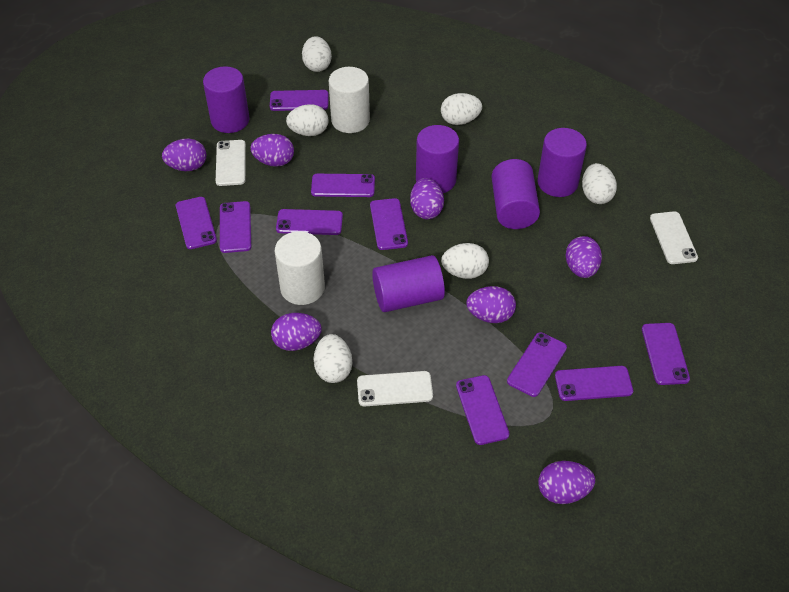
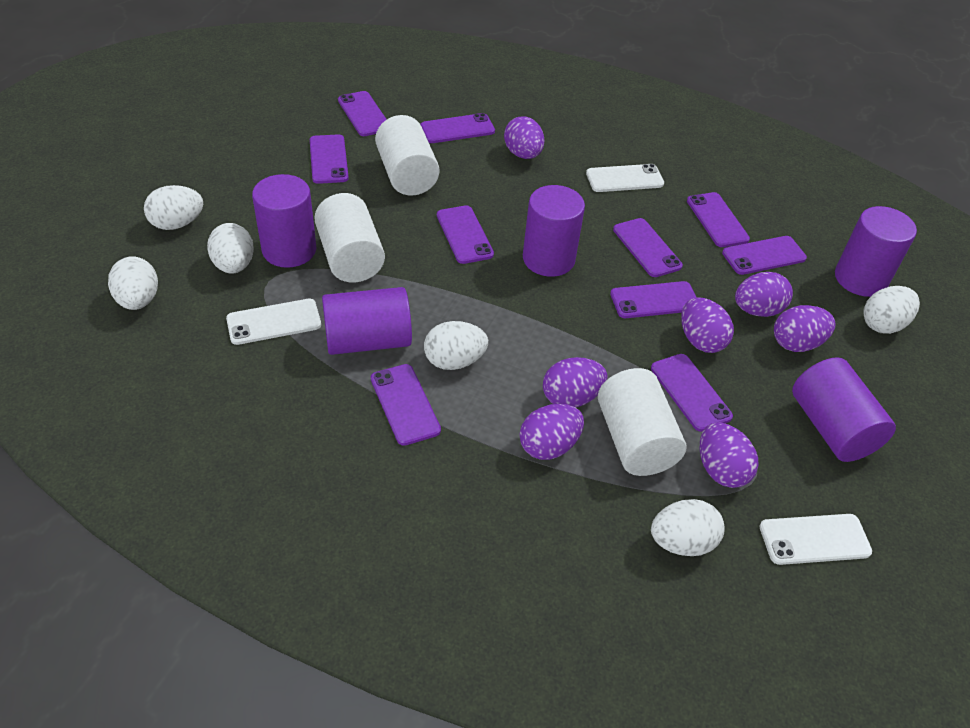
white cylinder: 2 -> 3

